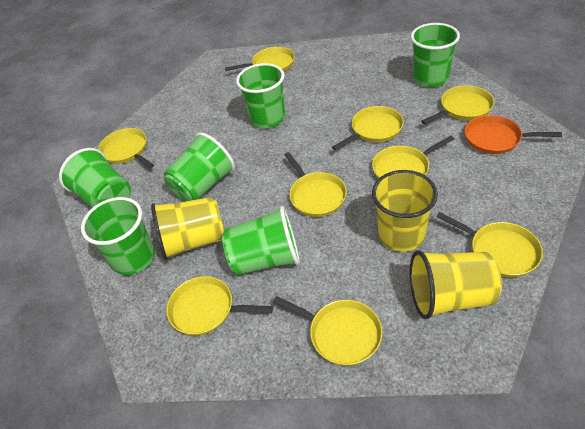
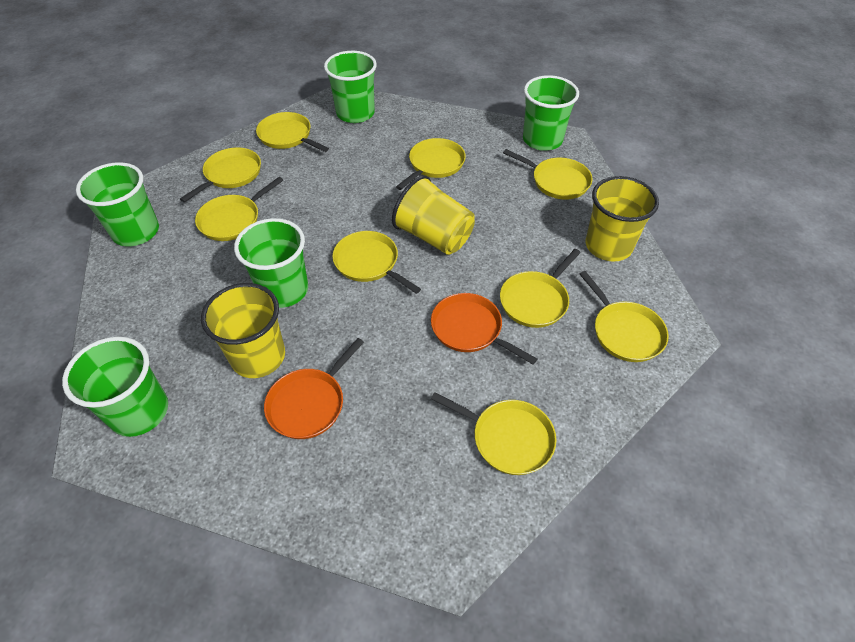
green cup: 6 -> 5
orange pan: 1 -> 2

